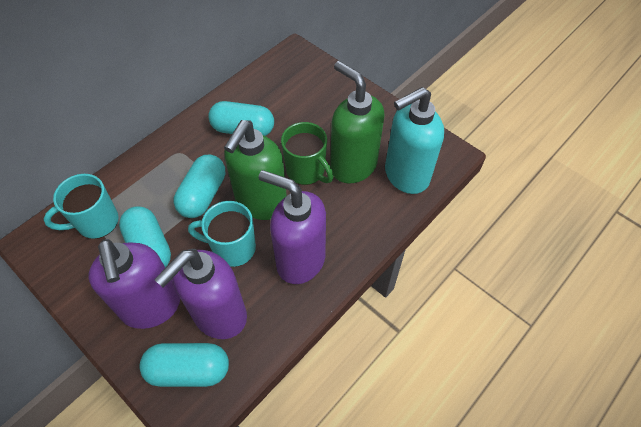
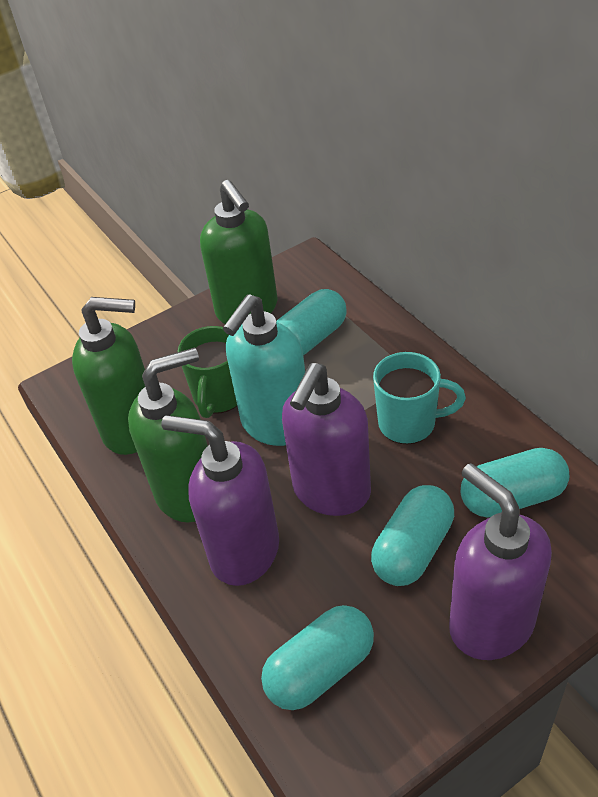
green soap dispenser: 2 -> 3
turquoise mug: 2 -> 1

